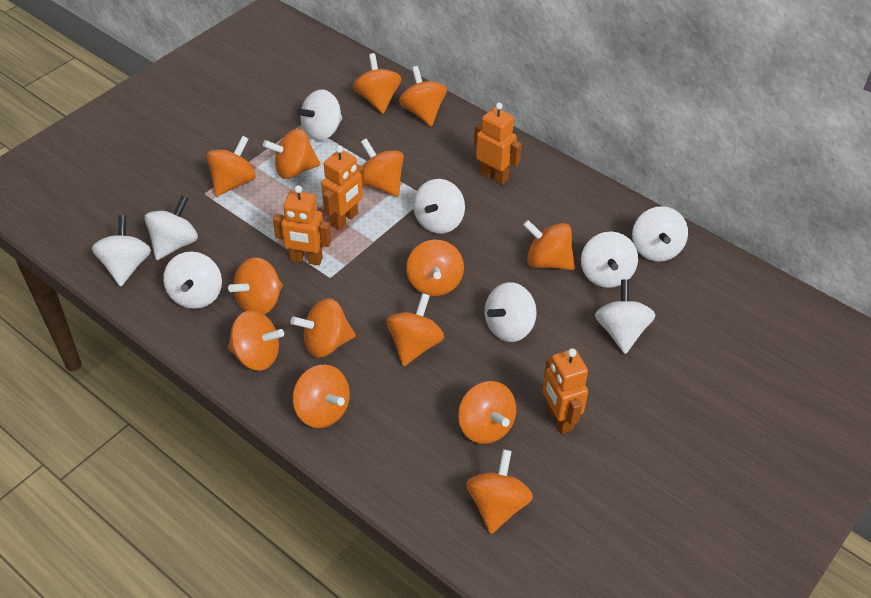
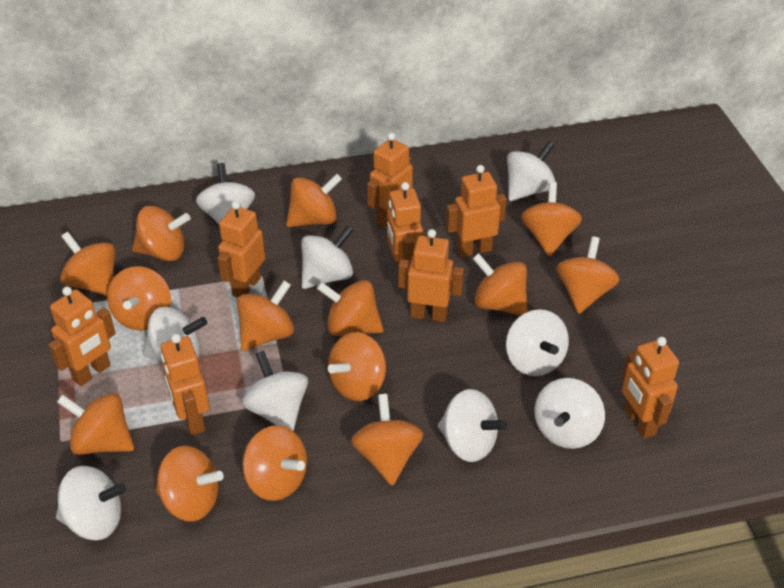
orange robot: 4 -> 8

